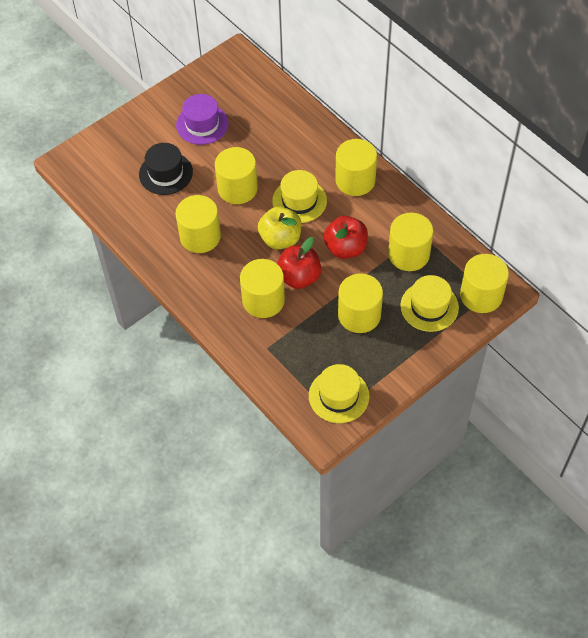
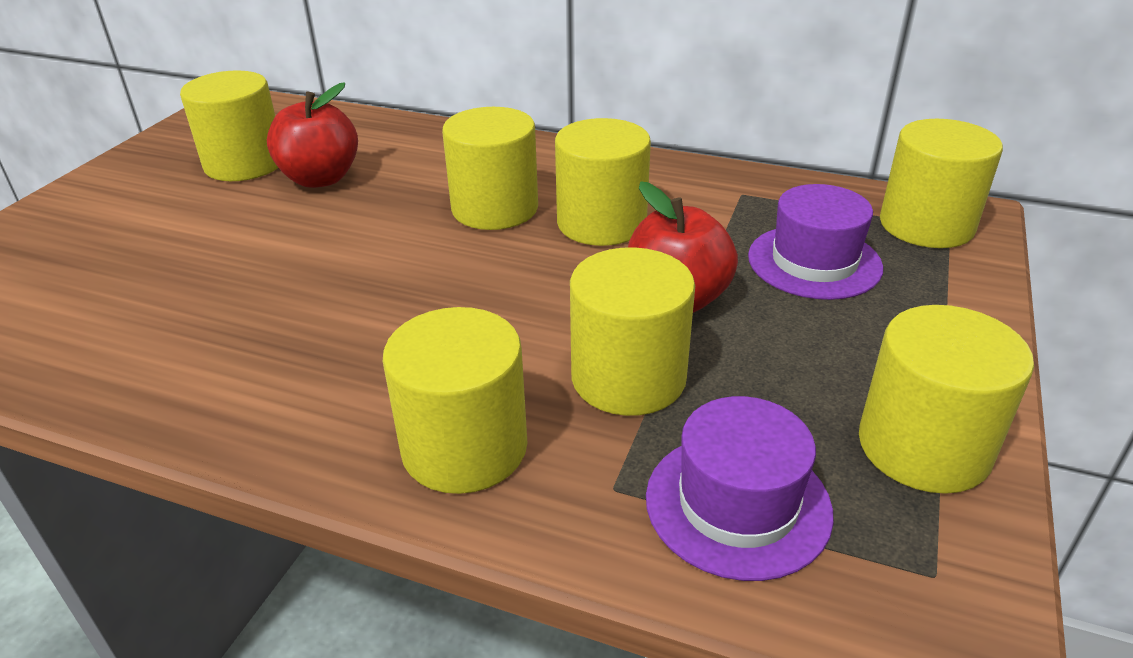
black hat: 1 -> 0
purple hat: 1 -> 2
yellow apple: 1 -> 0
yellow hat: 3 -> 0

